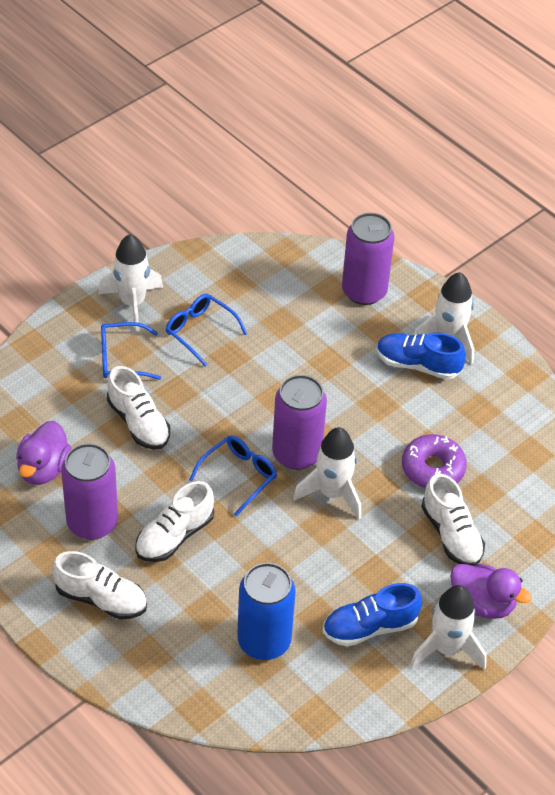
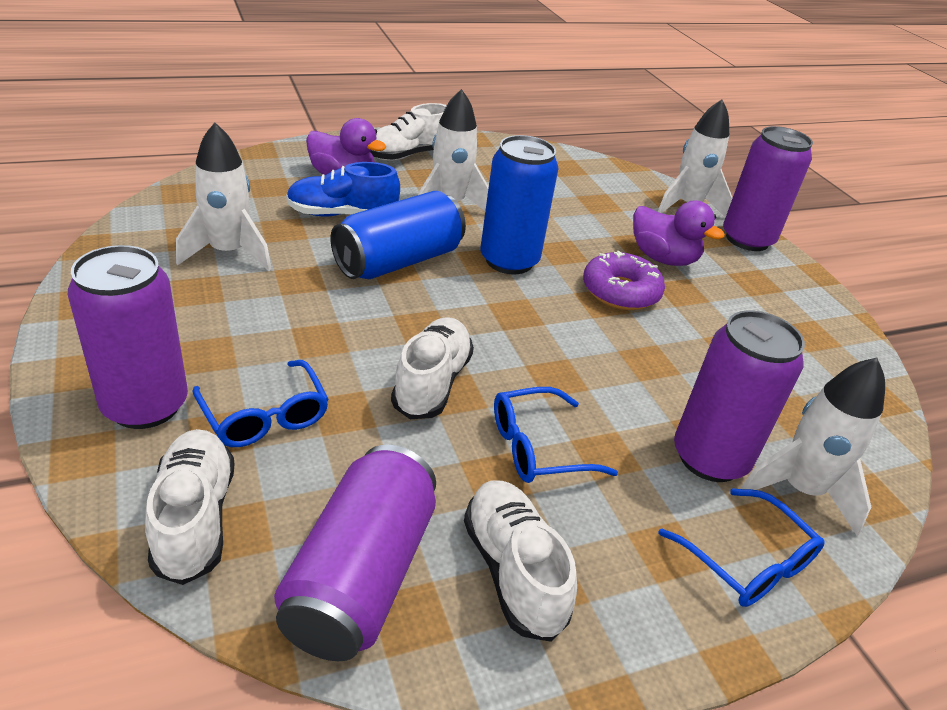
blue can: 1 -> 2
blue shoe: 2 -> 1
purple can: 3 -> 4

